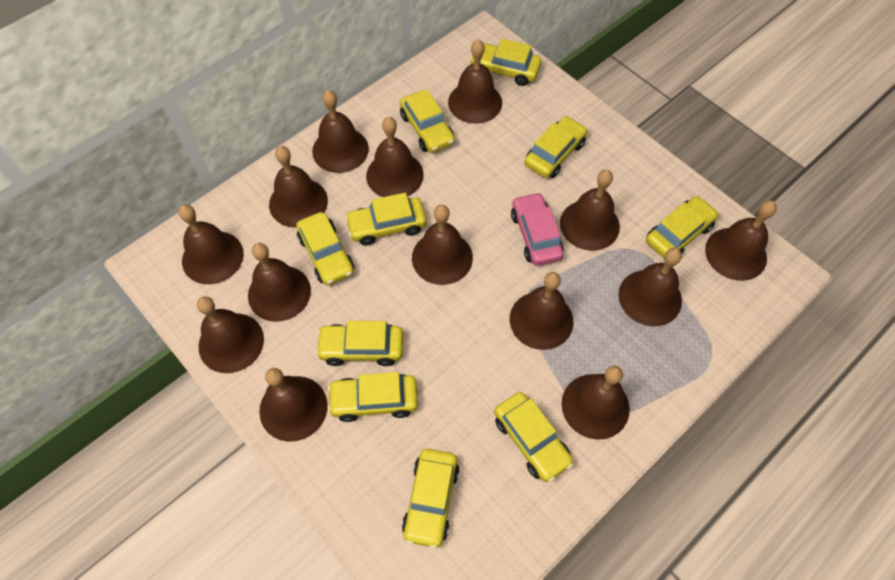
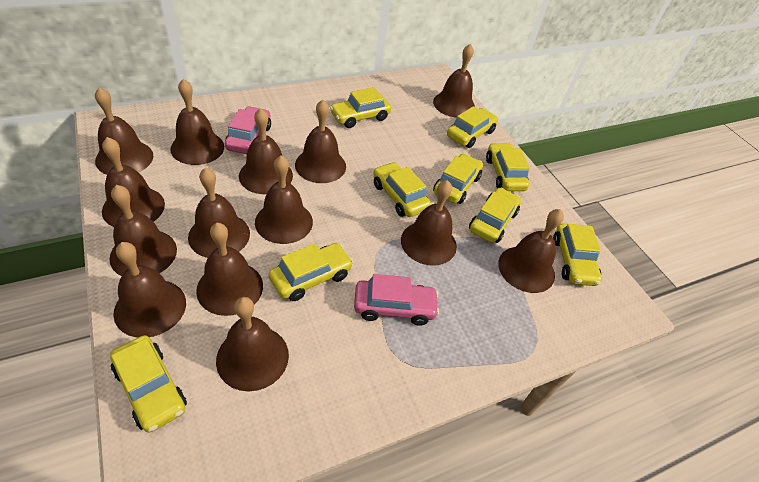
pink car: 1 -> 2
yellow car: 10 -> 9

